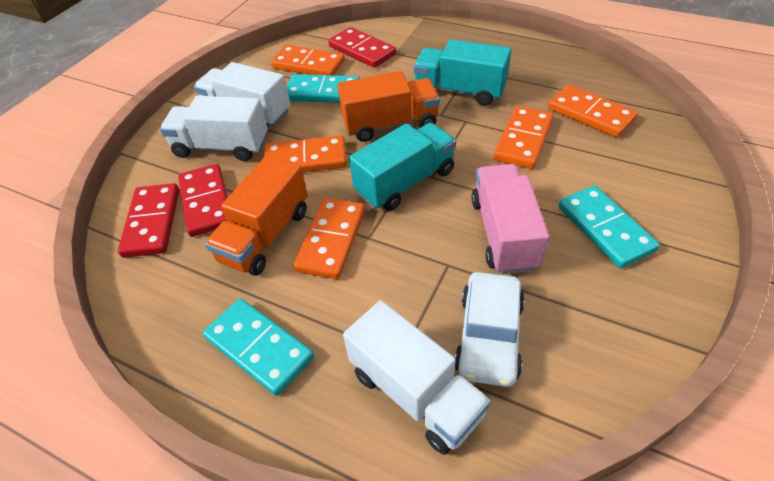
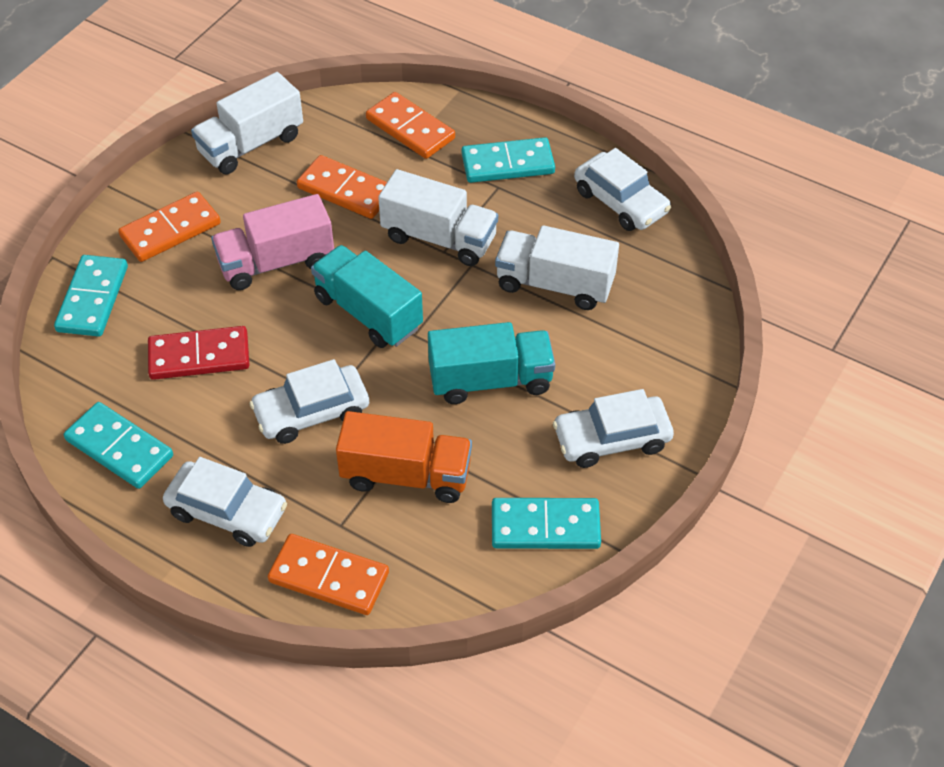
orange domino: 5 -> 4
orange truck: 2 -> 1
red domino: 3 -> 1
turquoise domino: 3 -> 4
white car: 1 -> 4

